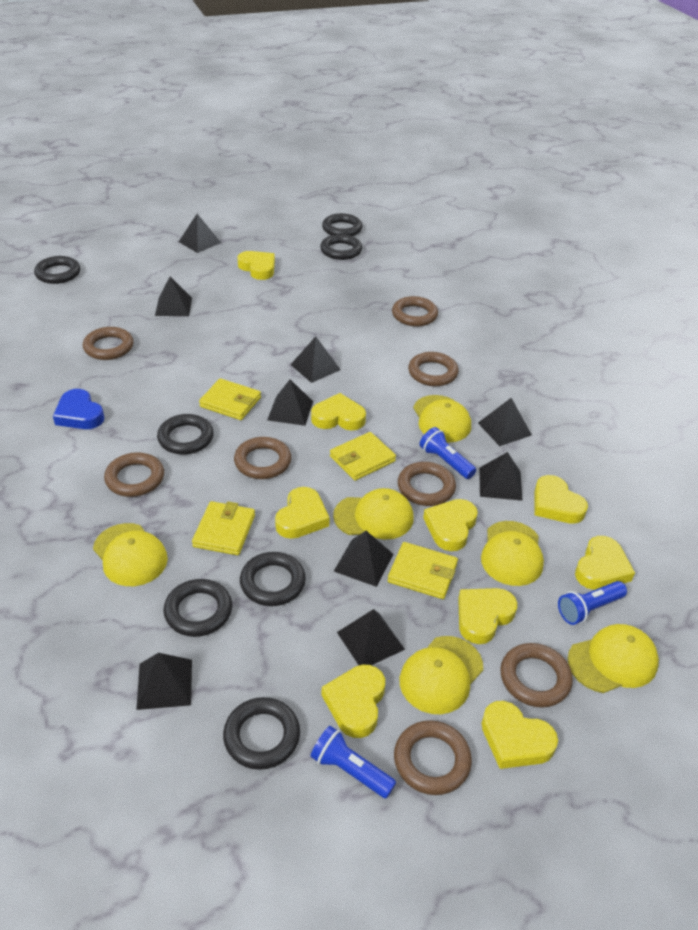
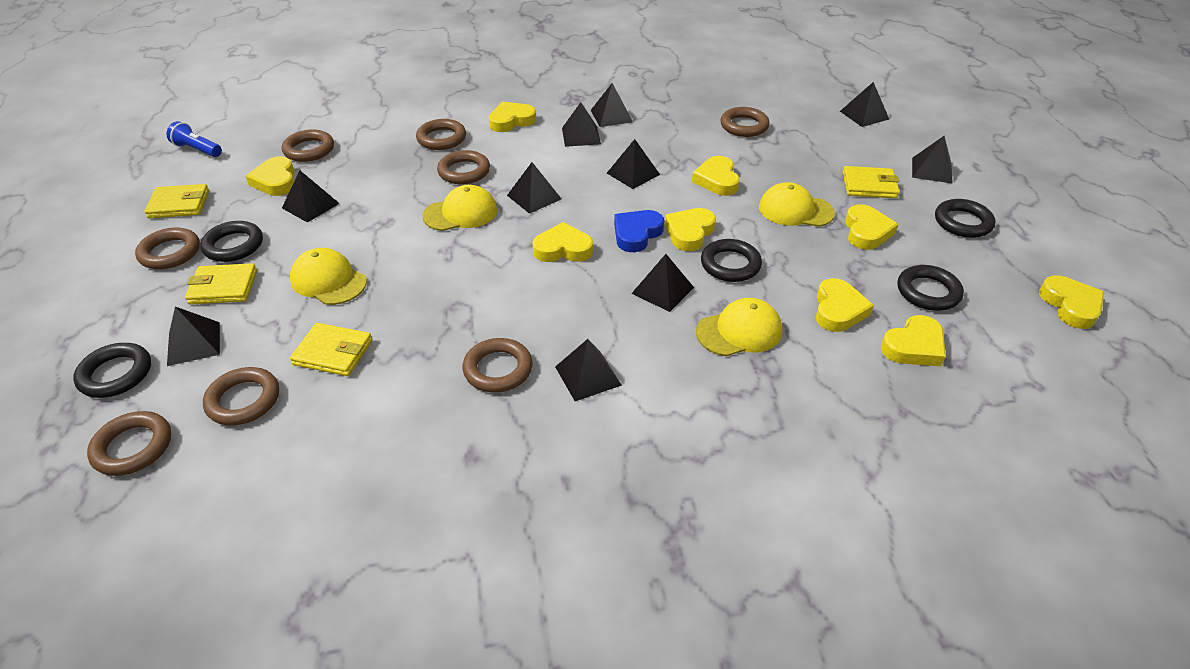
black pyramid: 9 -> 10
black ring: 7 -> 5
blue flashlight: 3 -> 1
yellow cap: 6 -> 4

